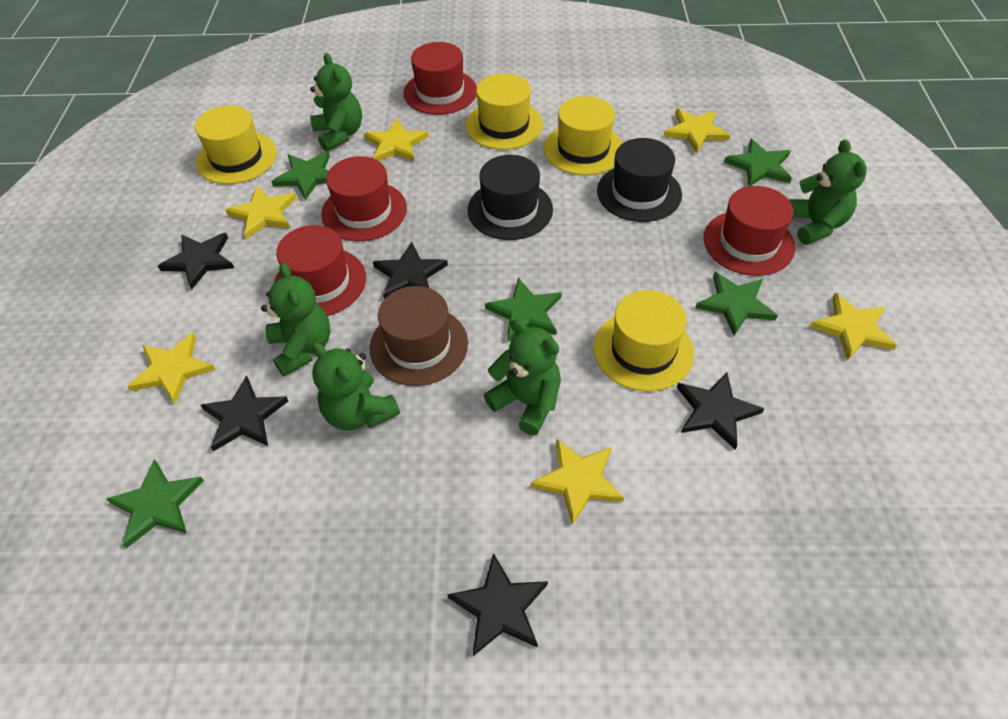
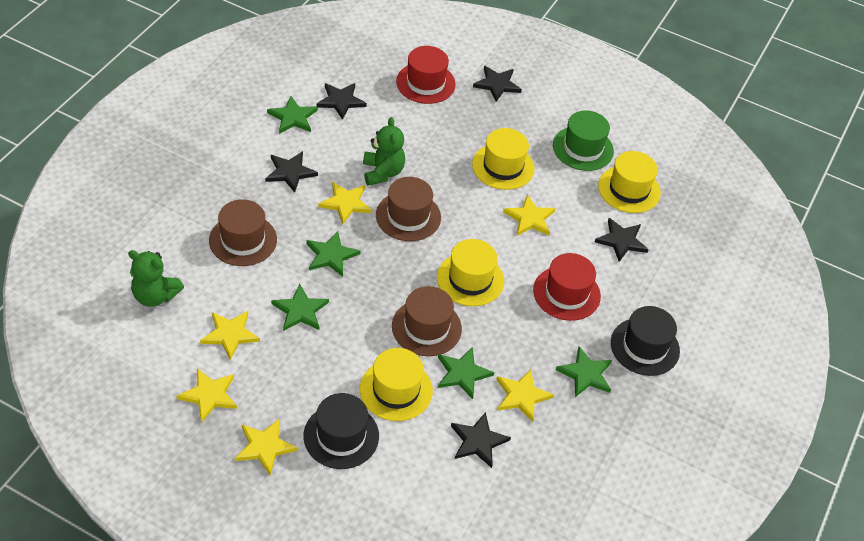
brown hat: 1 -> 3
green hat: 0 -> 1
green teddy bear: 5 -> 2
red hat: 4 -> 2

